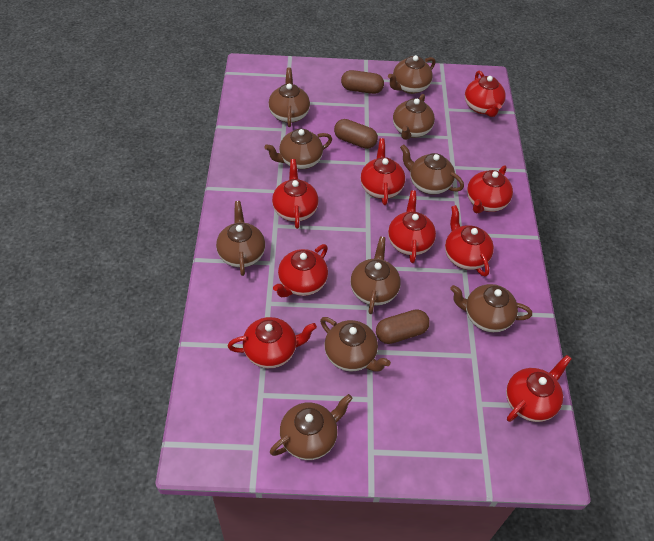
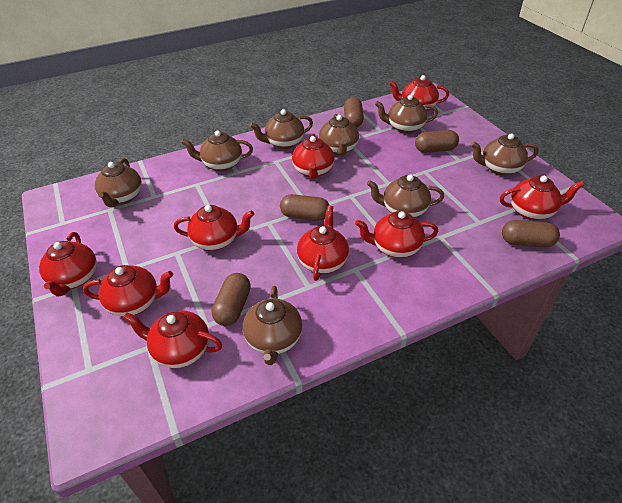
brown capsule: 3 -> 5
brown teapot: 10 -> 8

